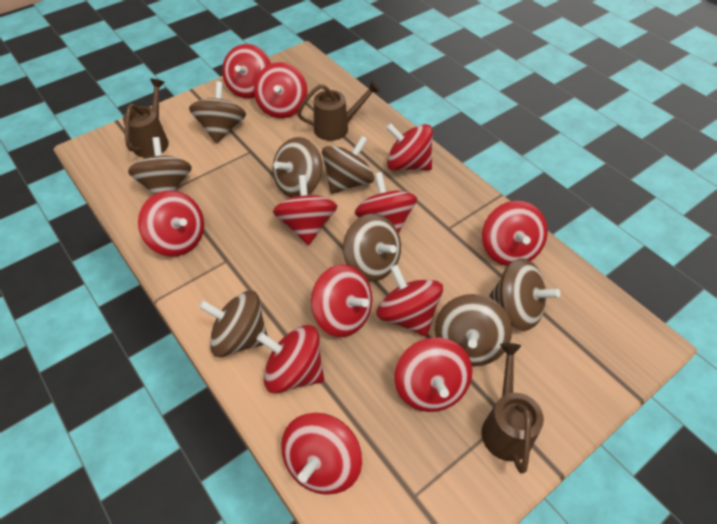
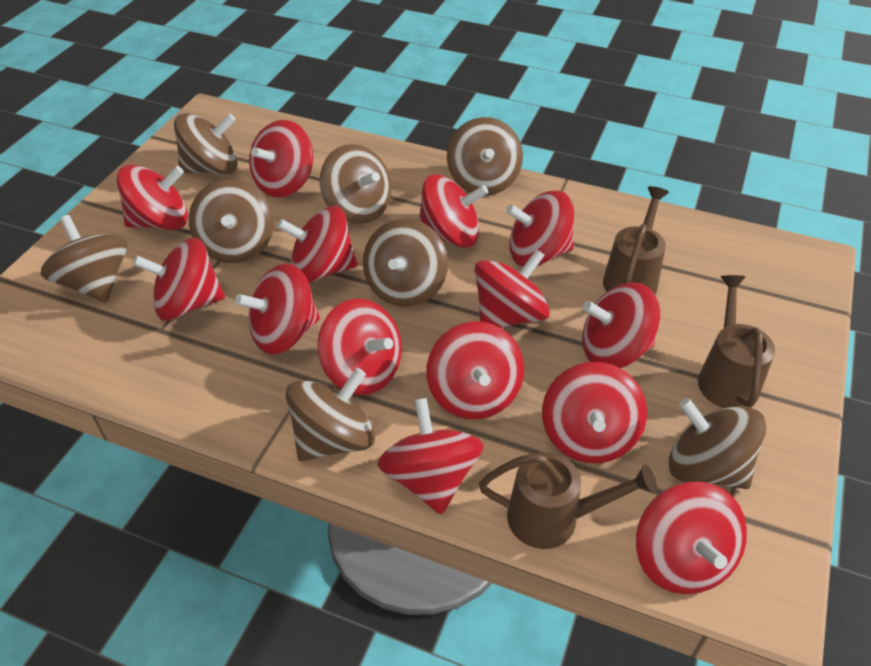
red spinning top: 12 -> 14

